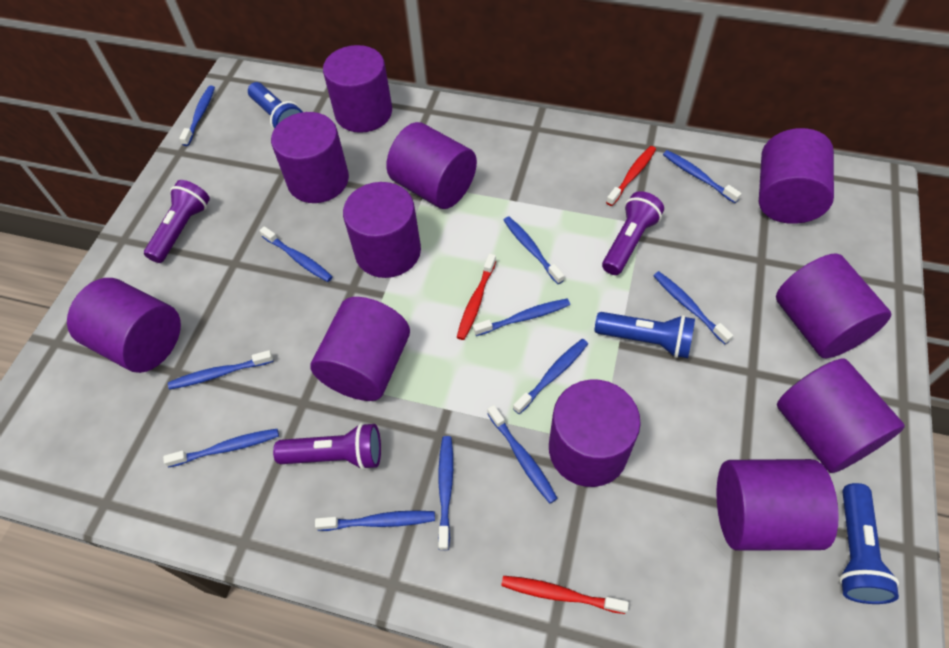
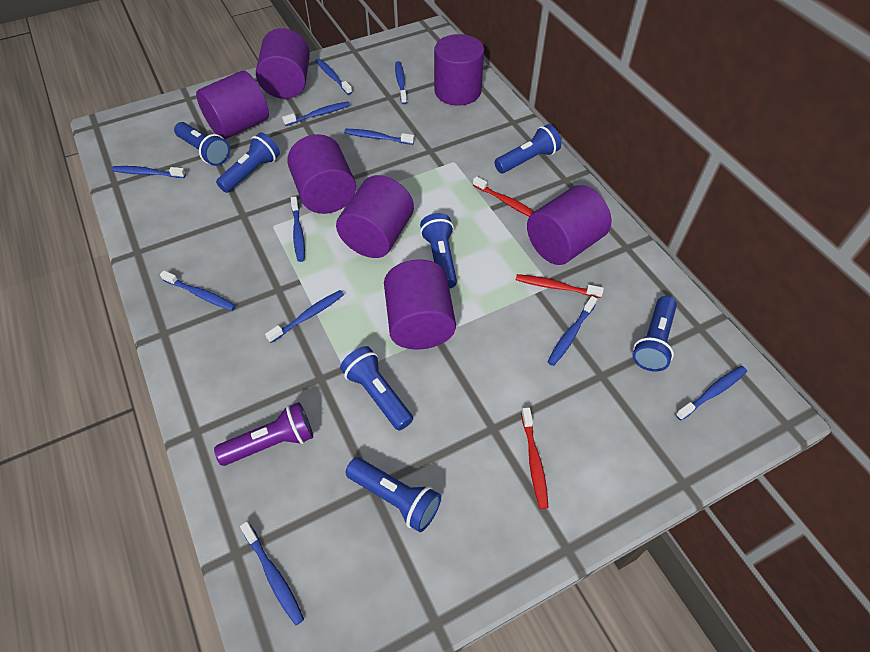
blue flashlight: 3 -> 7
blue toothbrush: 12 -> 11
purple cylinder: 11 -> 7
purple flashlight: 3 -> 1

